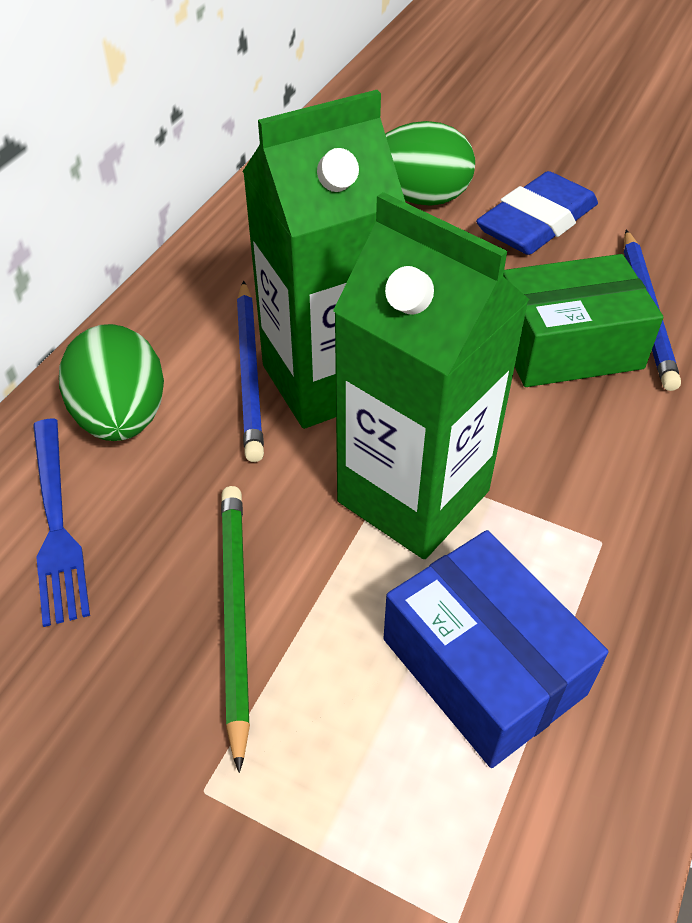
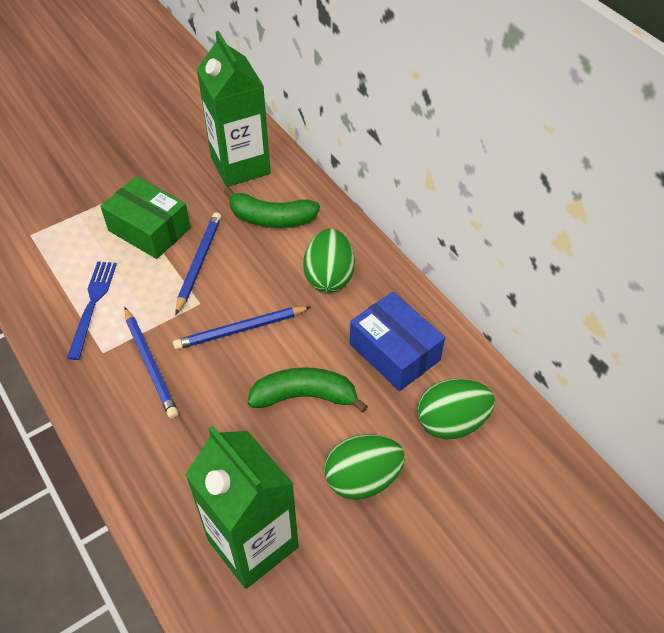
blue eraser: 1 -> 0
blue pencil: 2 -> 3
green banana: 0 -> 2
green egg: 2 -> 3
green pencil: 1 -> 0

